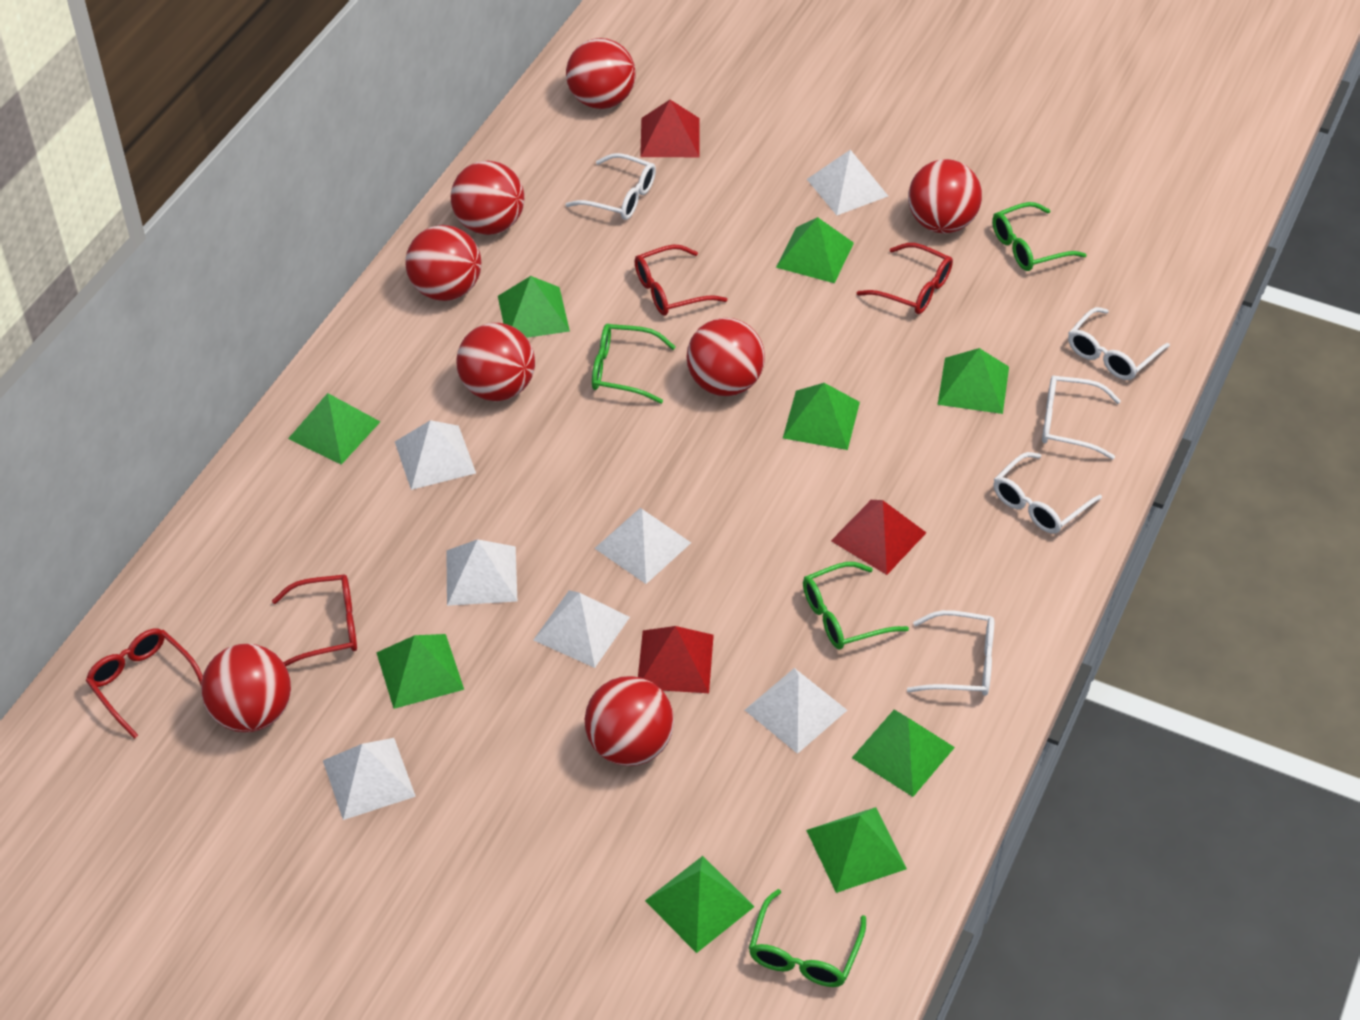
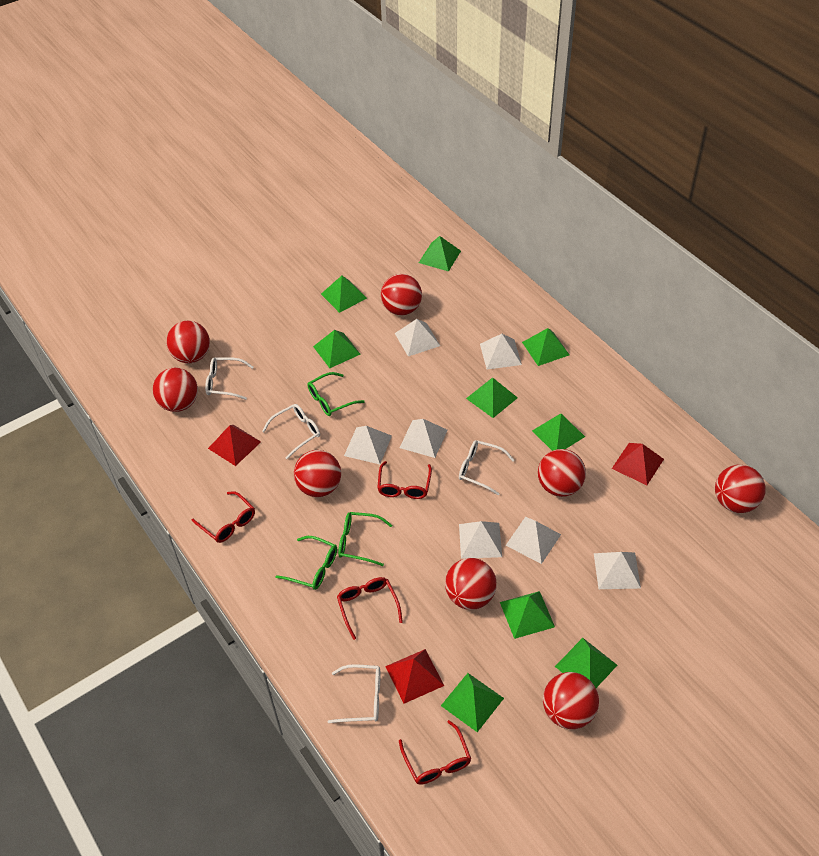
green glasses: 4 -> 3
white glasses: 5 -> 4

